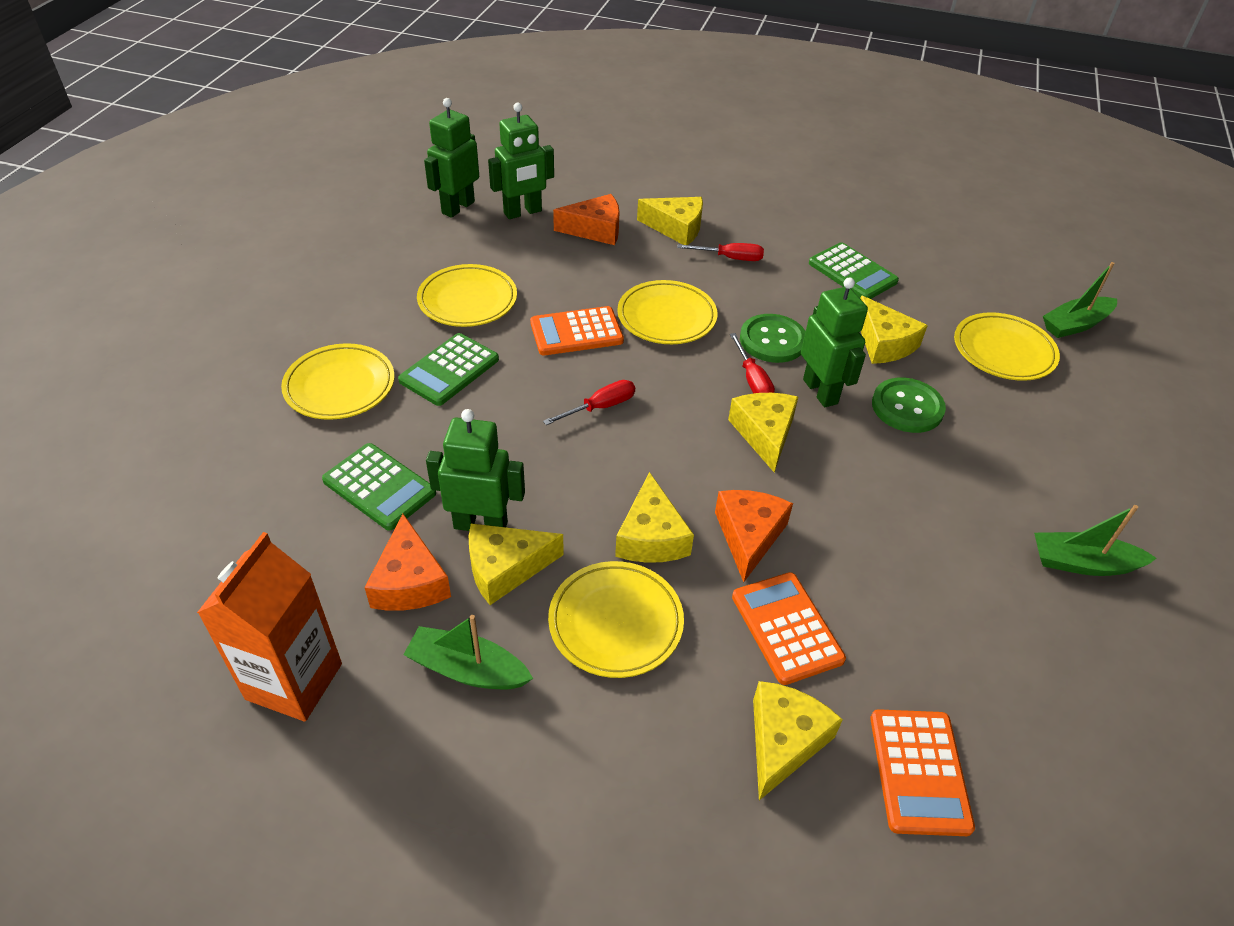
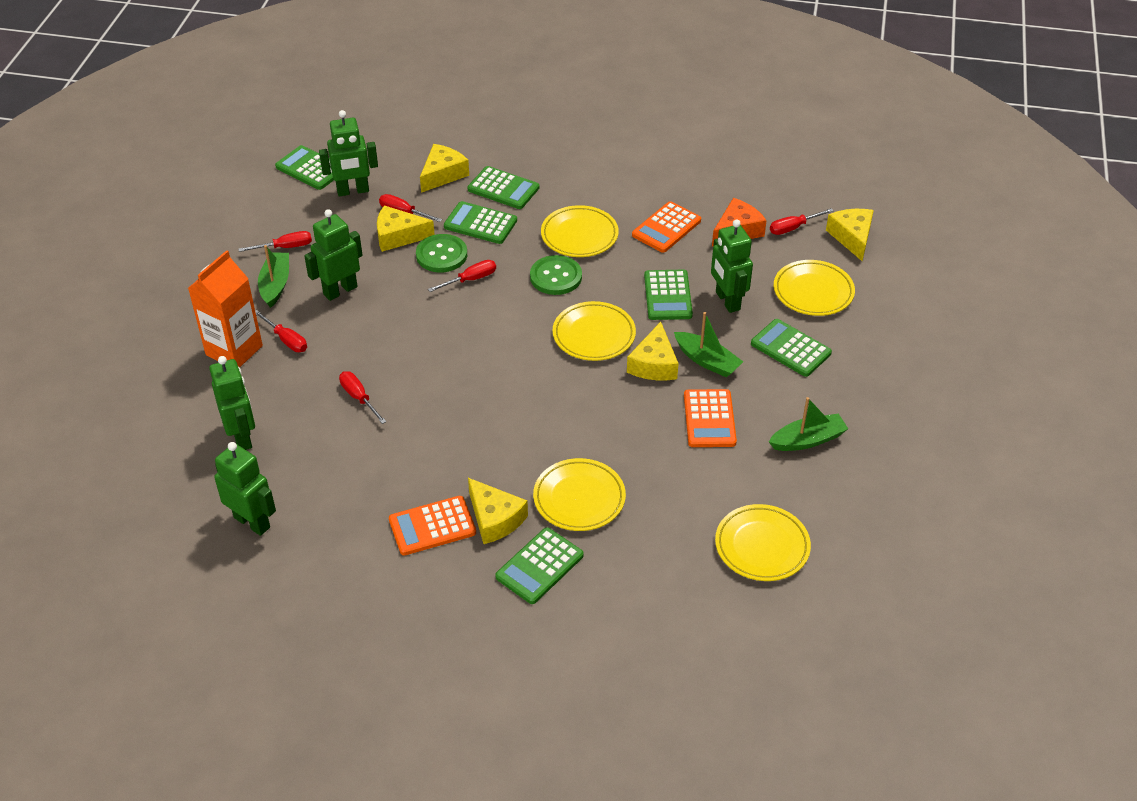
green calculator: 3 -> 6
green robot: 4 -> 5
orange cheese: 3 -> 1
red screwdriver: 3 -> 6
yellow cheese: 6 -> 5

